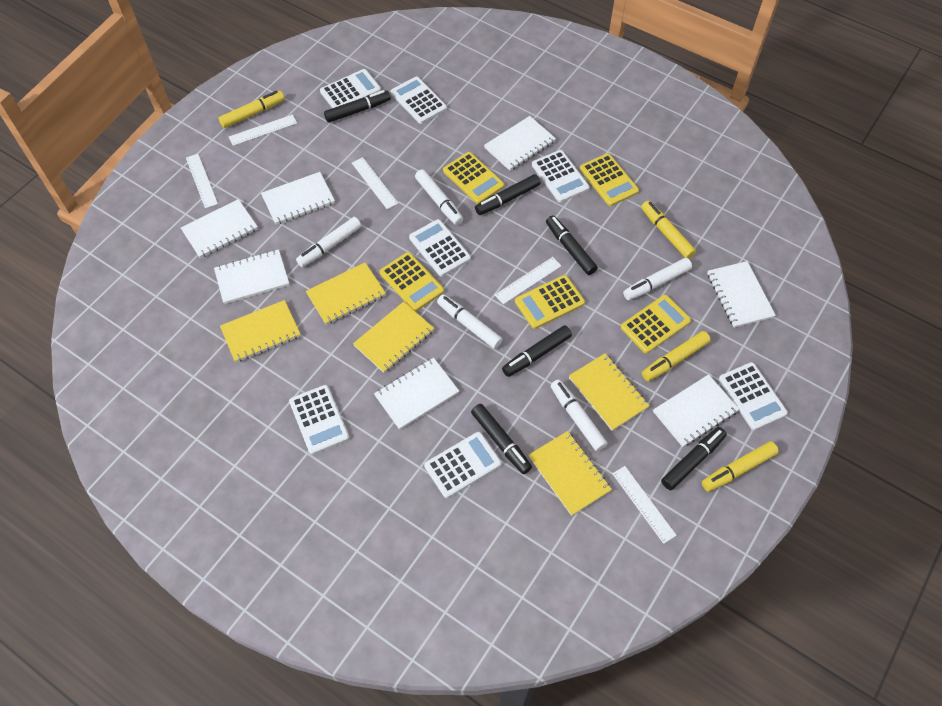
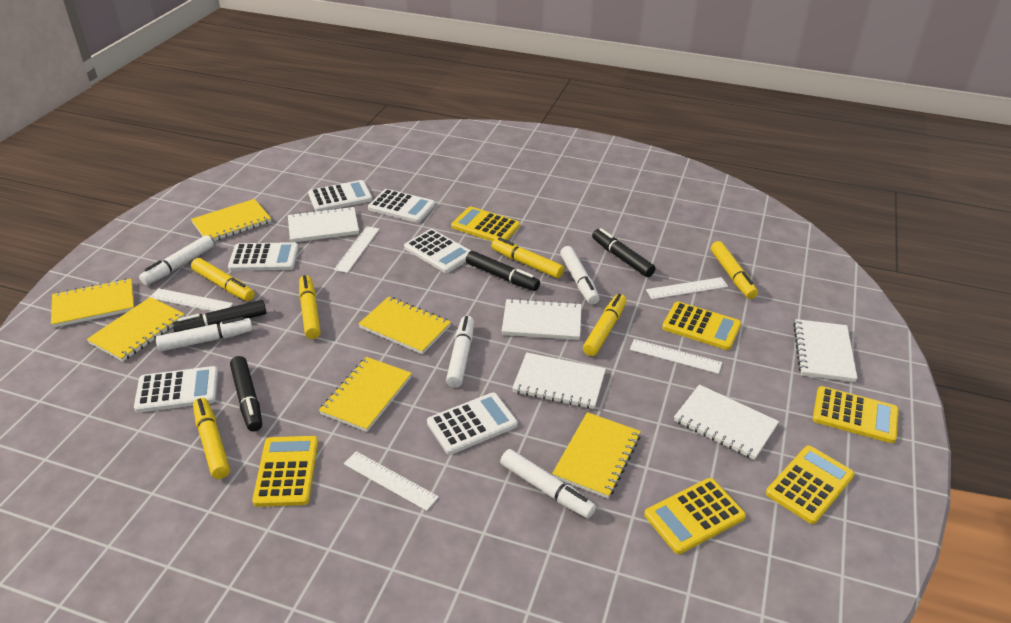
black marker: 6 -> 4
white calculator: 7 -> 6
white notebook: 7 -> 5
yellow calculator: 5 -> 6
yellow marker: 4 -> 6
yellow notebook: 5 -> 6

